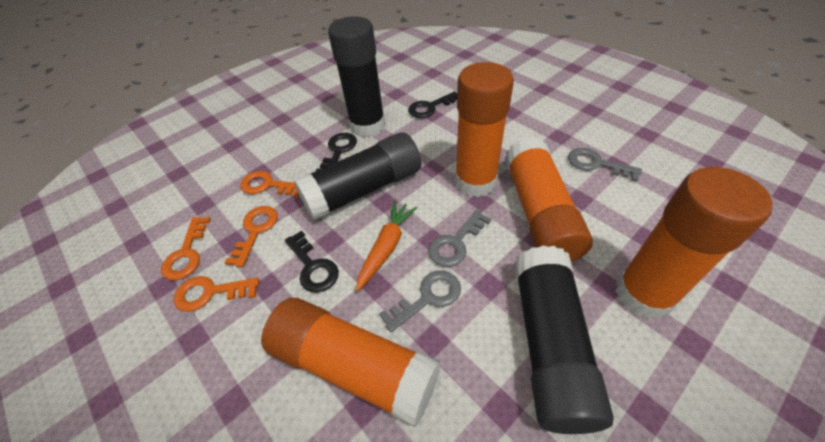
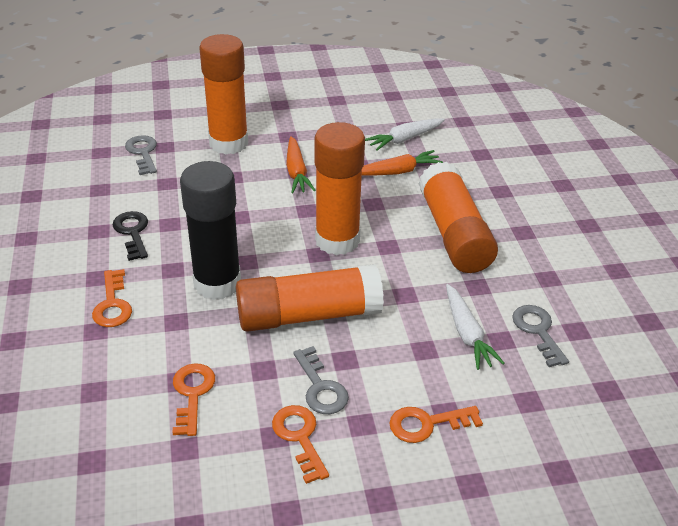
black glue stick: 3 -> 1
black key: 3 -> 1
orange carrot: 1 -> 2
white carrot: 0 -> 2

